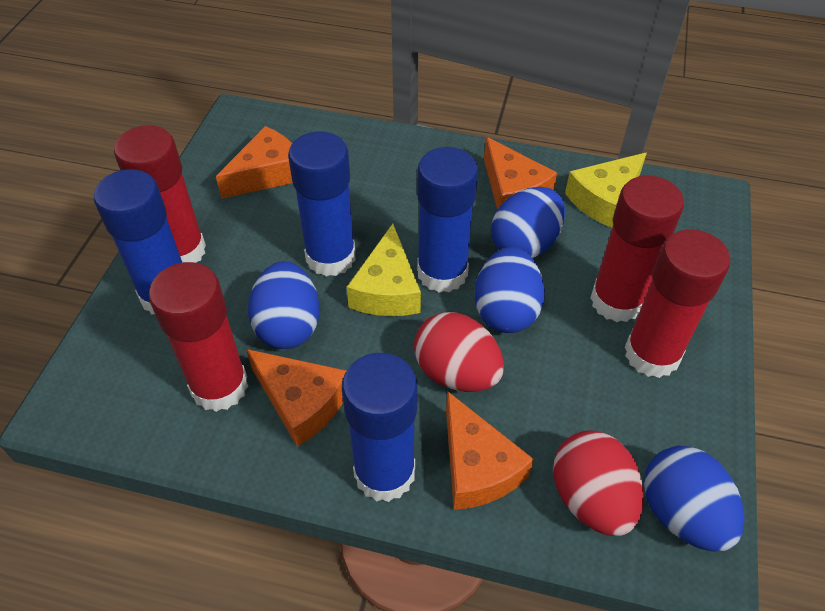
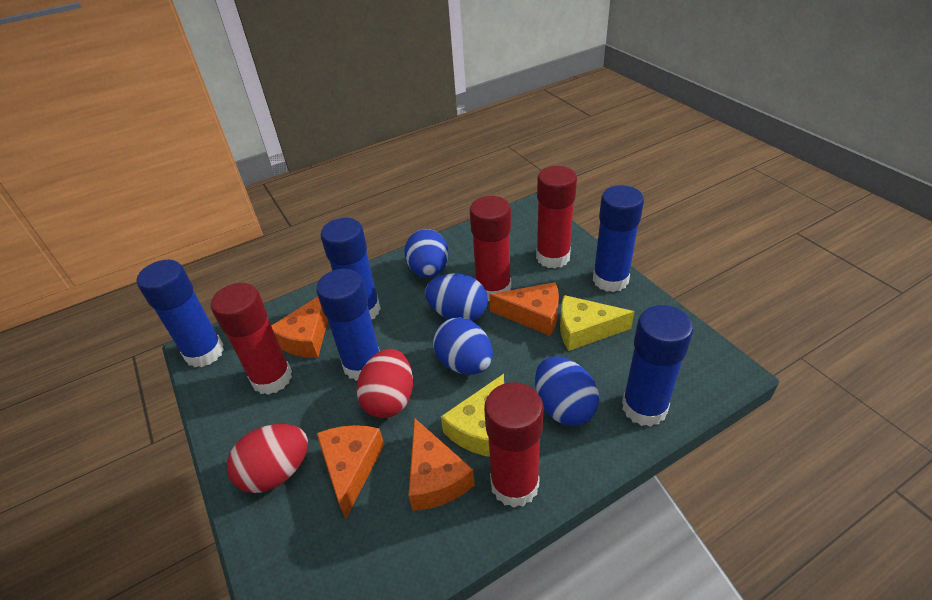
blue glue stick: 4 -> 5

